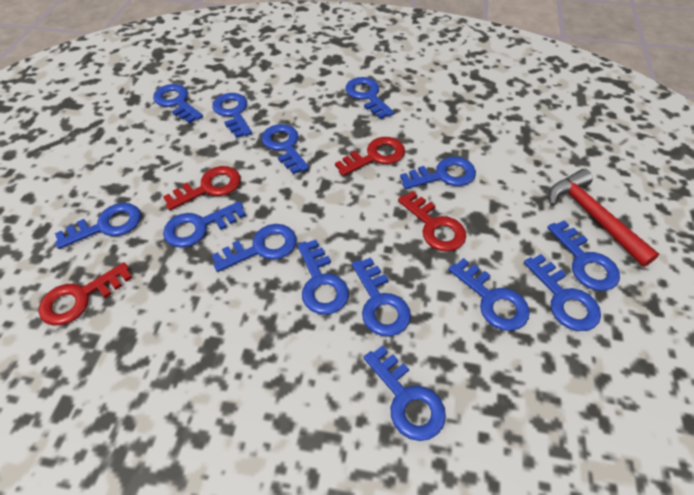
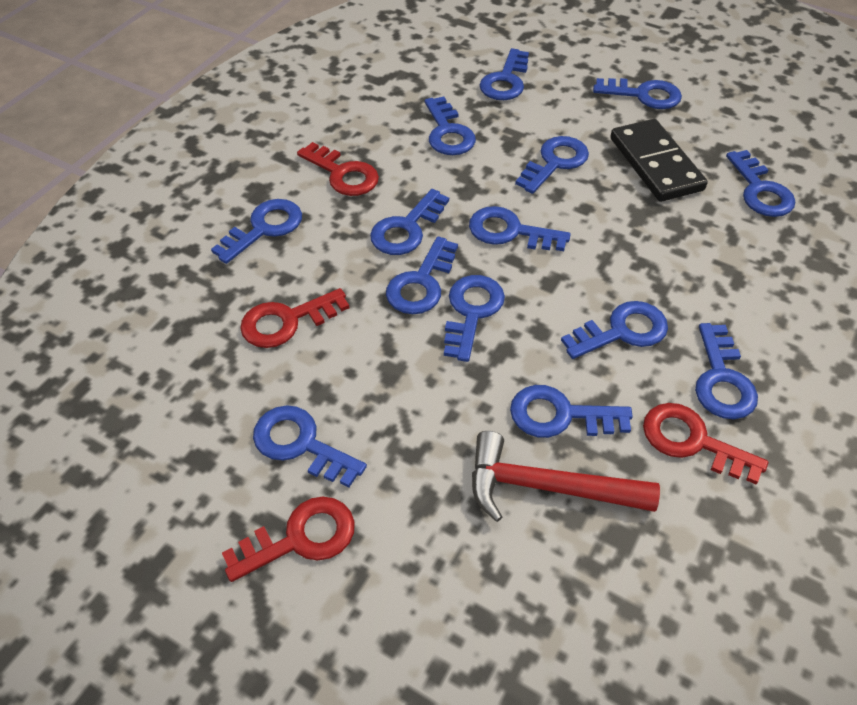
black domino: 0 -> 1

